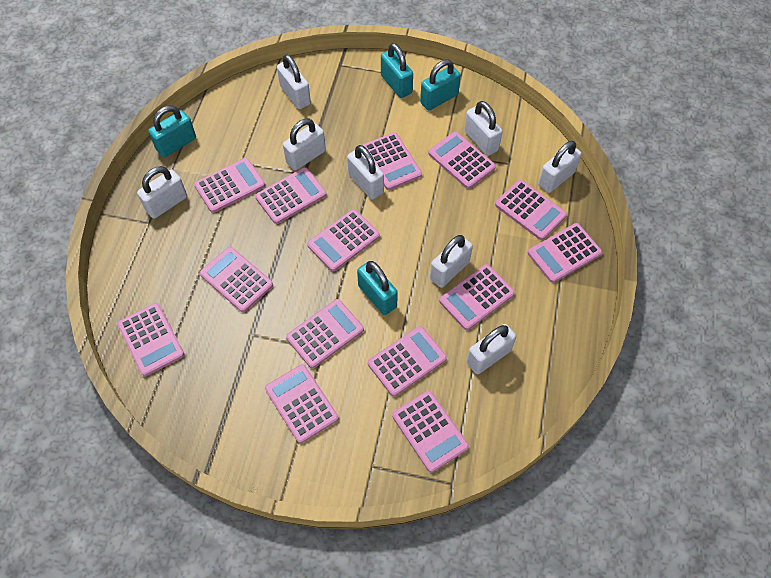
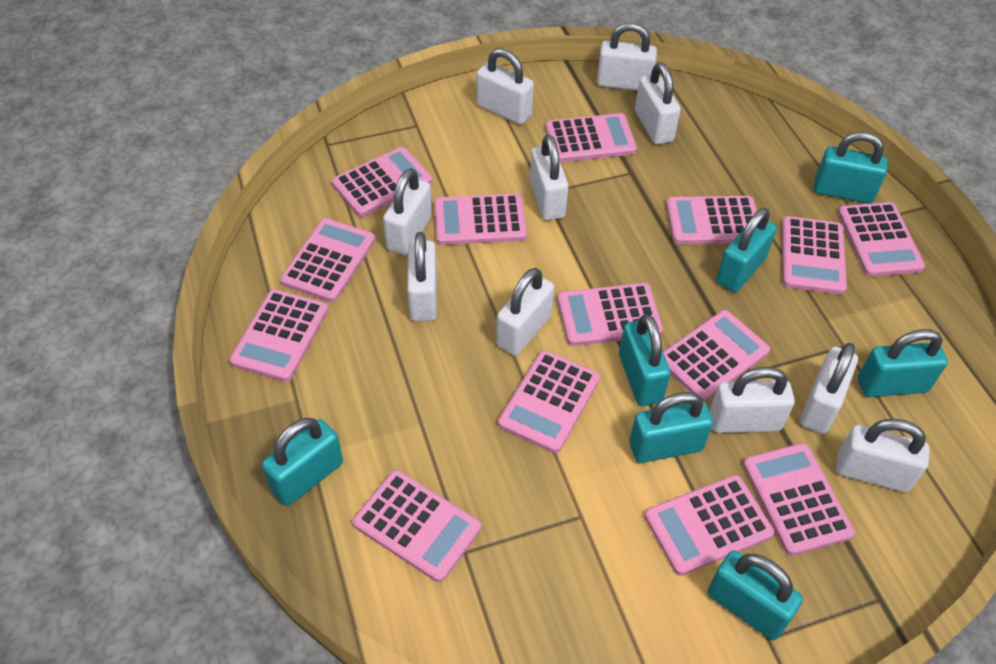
turquoise padlock: 4 -> 7
white padlock: 8 -> 10

